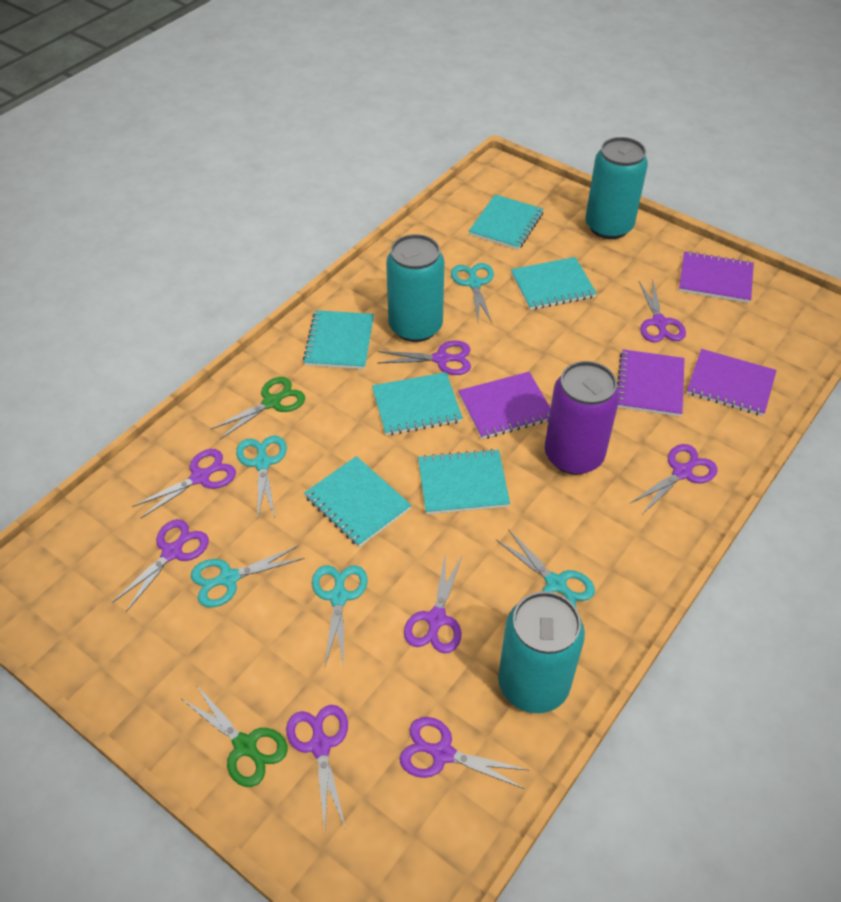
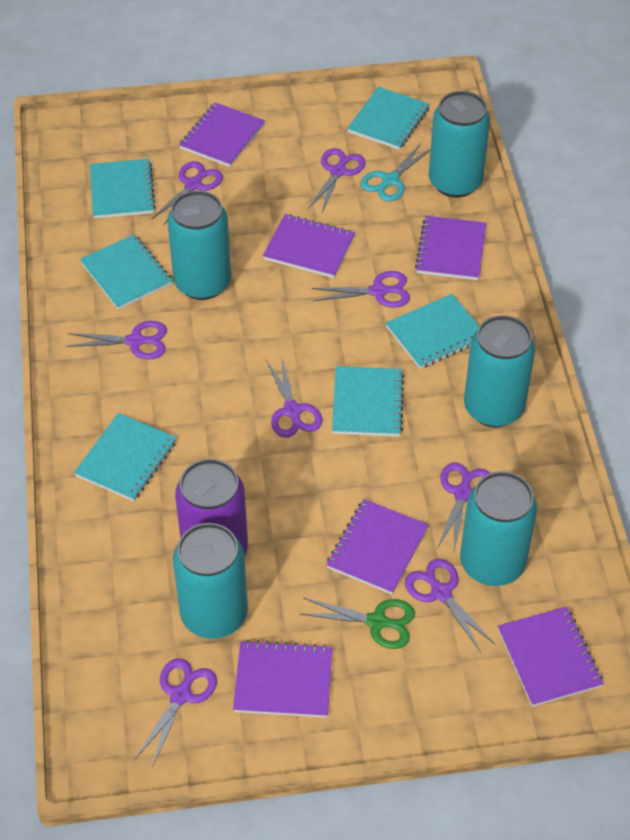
green scissors: 2 -> 1
purple notebook: 4 -> 6
turquoise can: 3 -> 5
turquoise scissors: 5 -> 1

